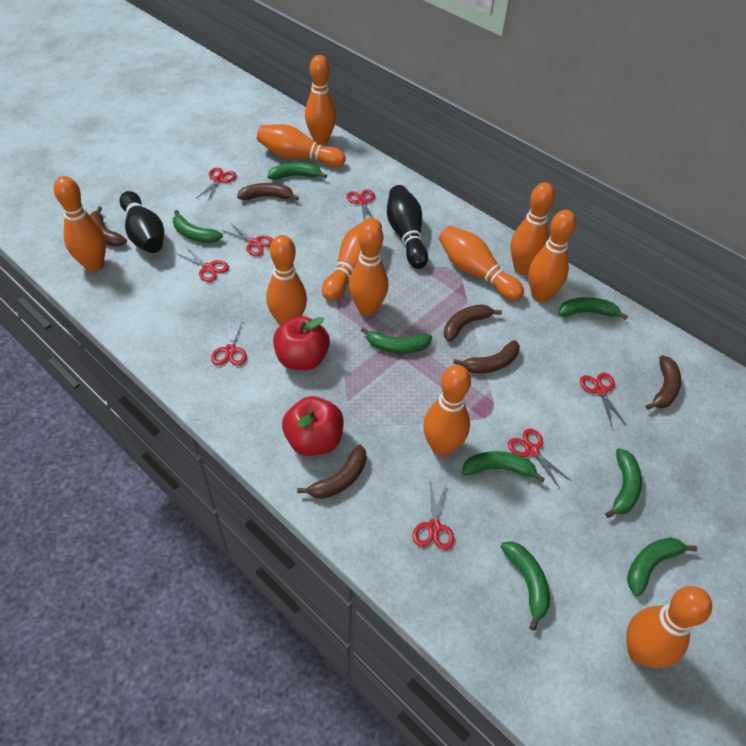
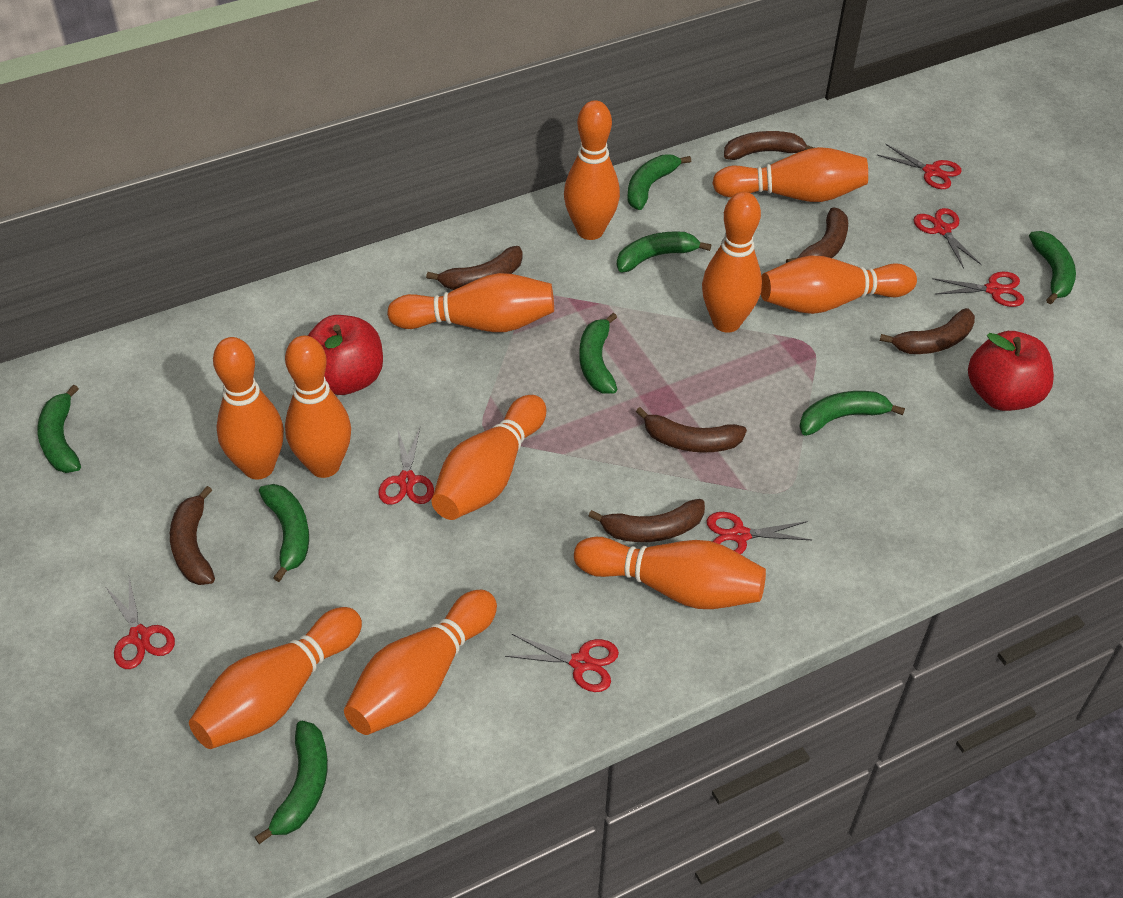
black bowling pin: 2 -> 0
brown banana: 6 -> 7
red scissors: 8 -> 7

